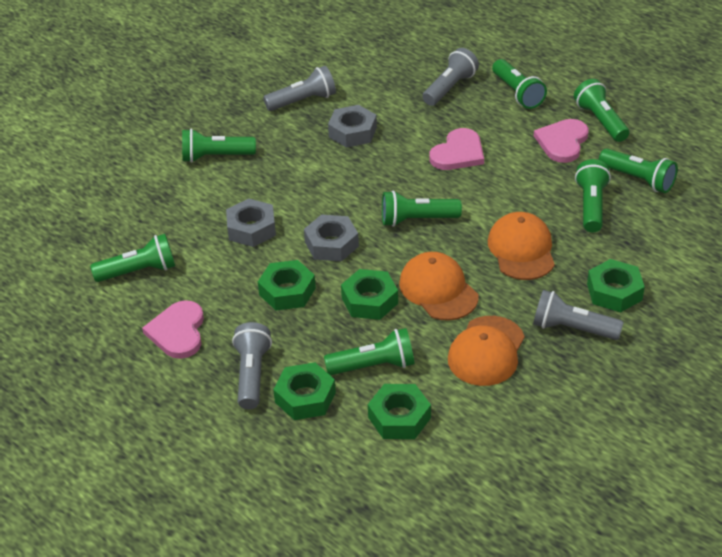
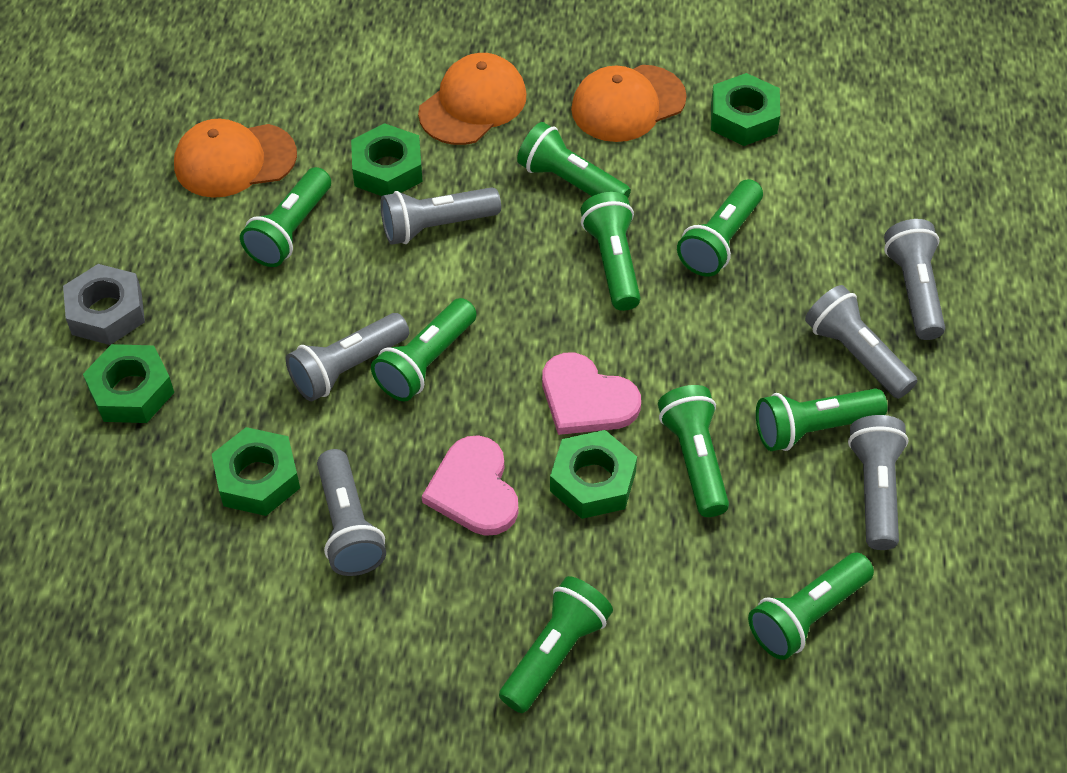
green flashlight: 8 -> 9
grey flashlight: 4 -> 6
grey nut: 3 -> 1
pink heart: 3 -> 2

